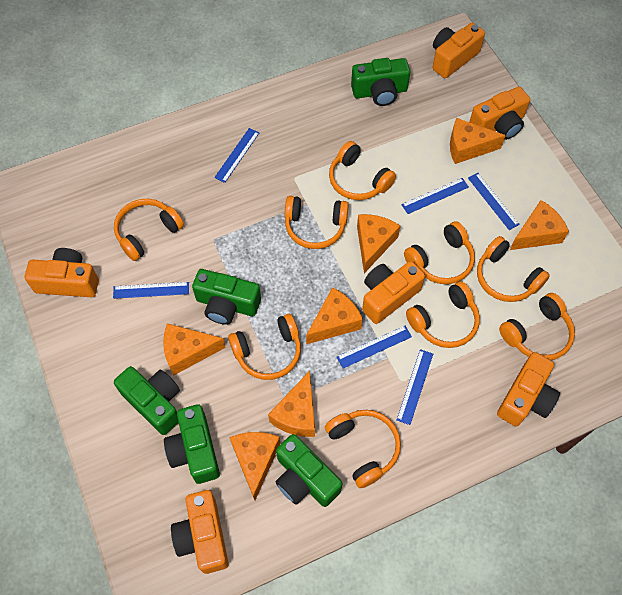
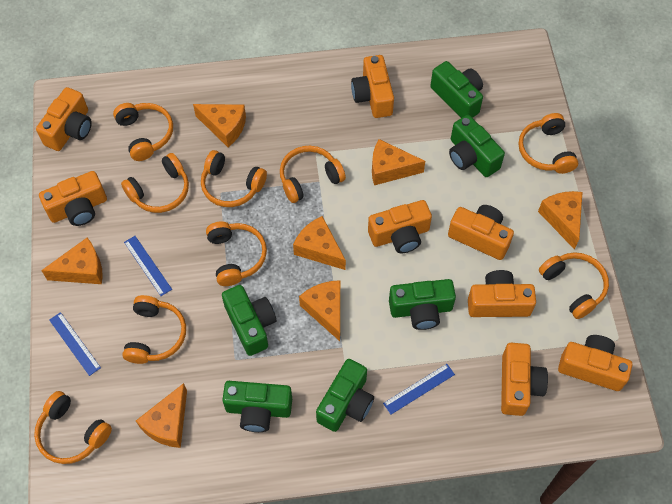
blue ruler: 6 -> 3
green camera: 5 -> 6
orange camera: 6 -> 8

